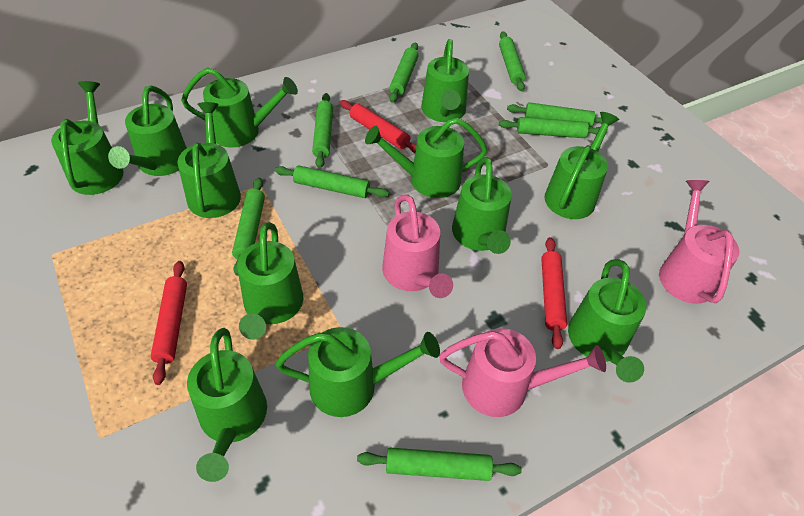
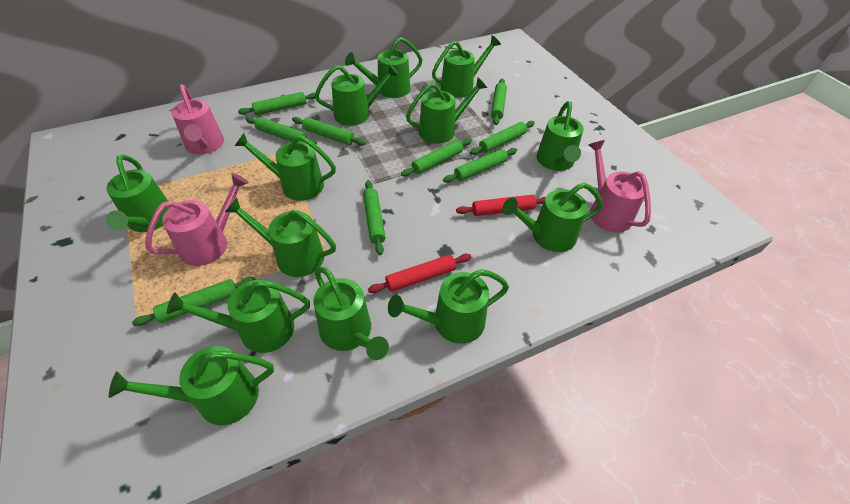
green rolling pin: 8 -> 9
green watering can: 12 -> 13
red rolling pin: 3 -> 2

